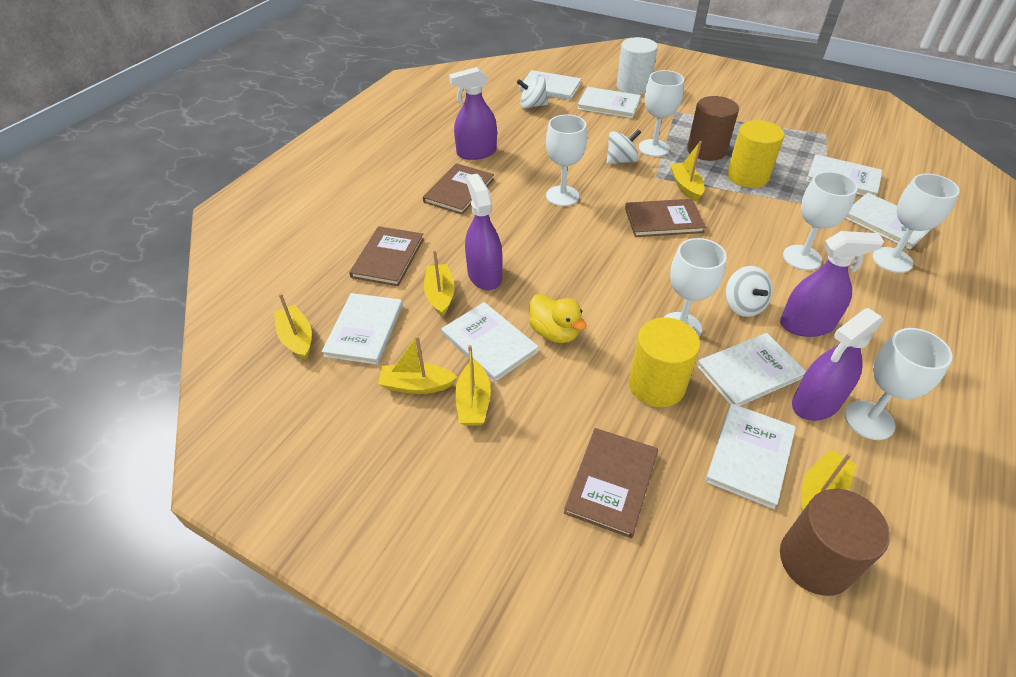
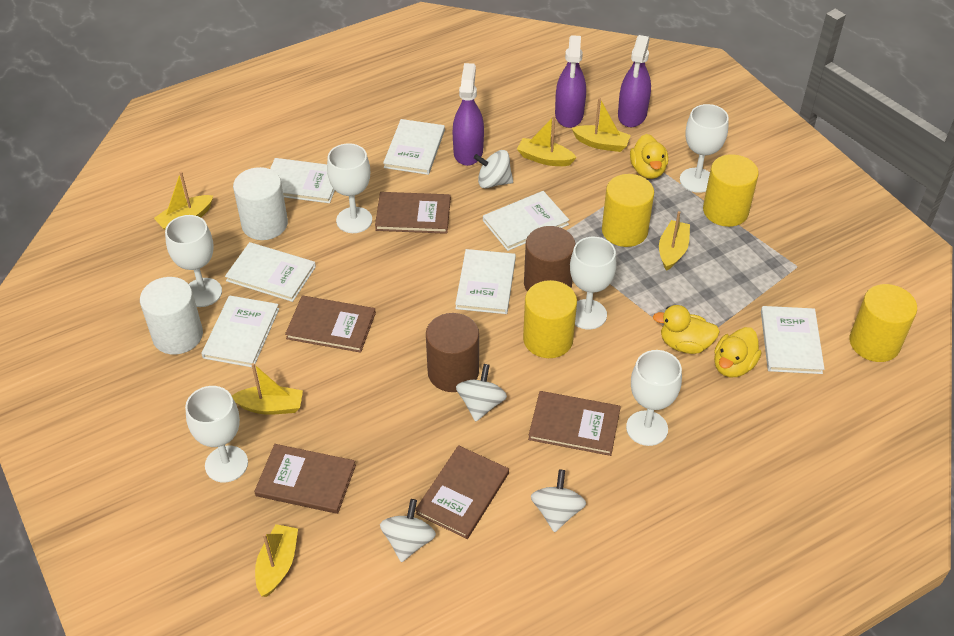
brown book: 4 -> 5
purple spray bottle: 4 -> 3
white book: 8 -> 7
white cylinder: 1 -> 2
white spinning top: 3 -> 4
yellow cylinder: 2 -> 4
yellow duck: 1 -> 3

